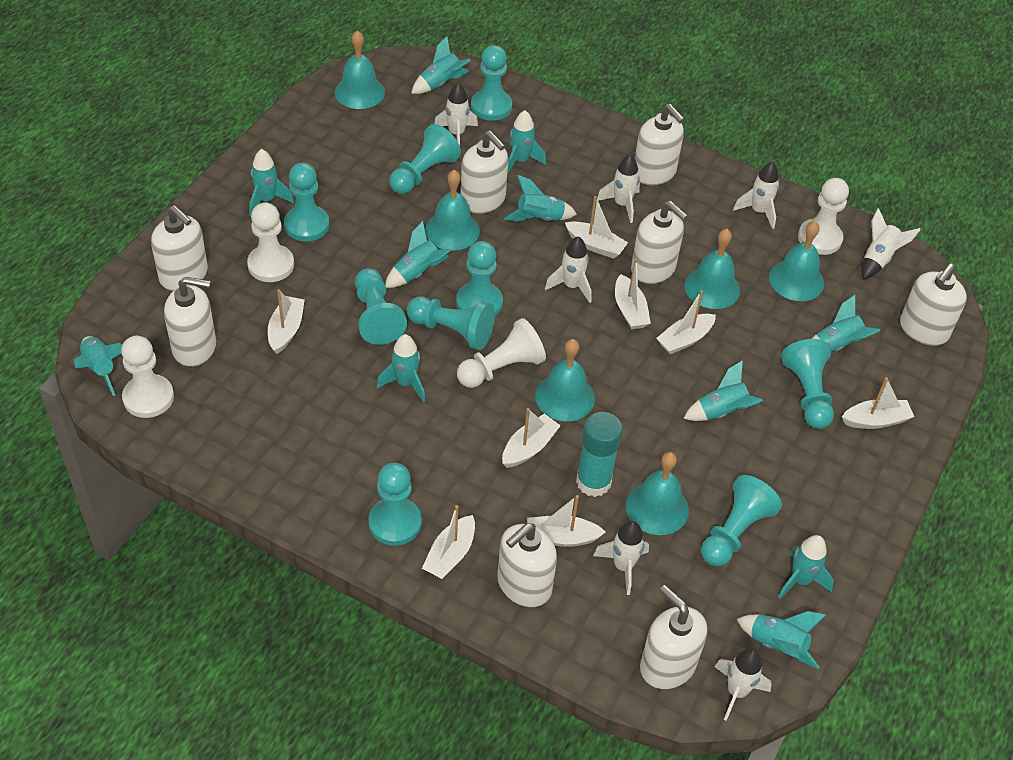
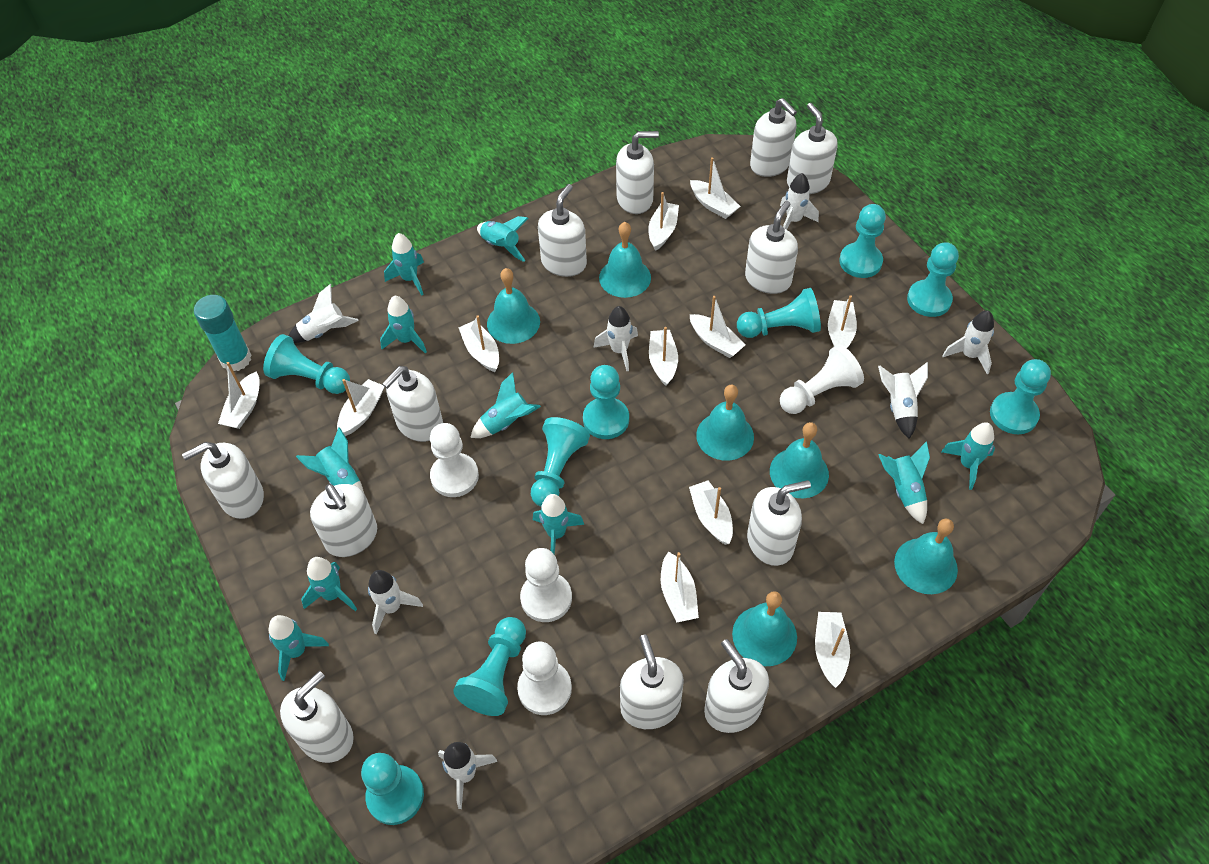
turquoise rocket: 11 -> 10
white boat: 8 -> 11
white soap dispenser: 8 -> 12

